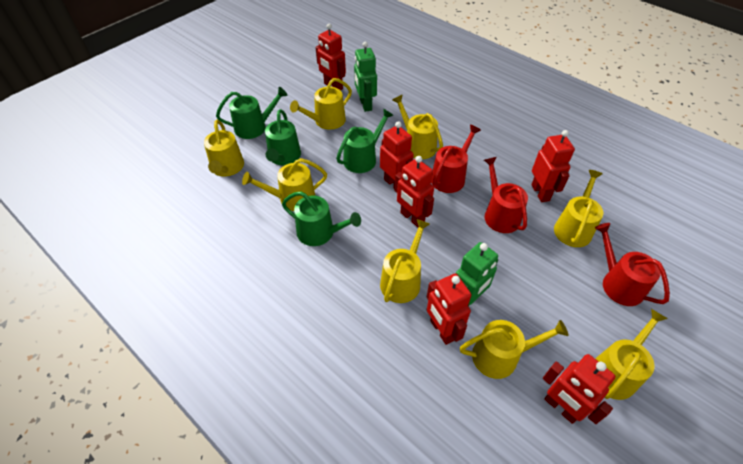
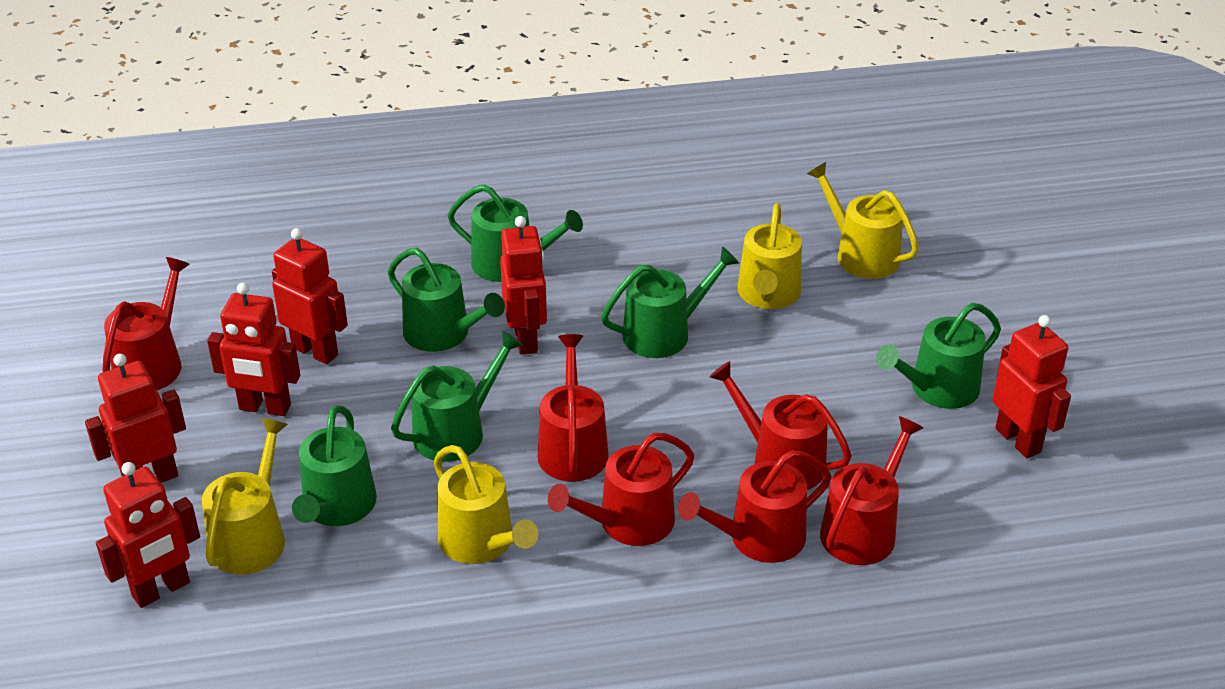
green robot: 2 -> 0
green watering can: 4 -> 6
red watering can: 3 -> 6
yellow watering can: 8 -> 4

